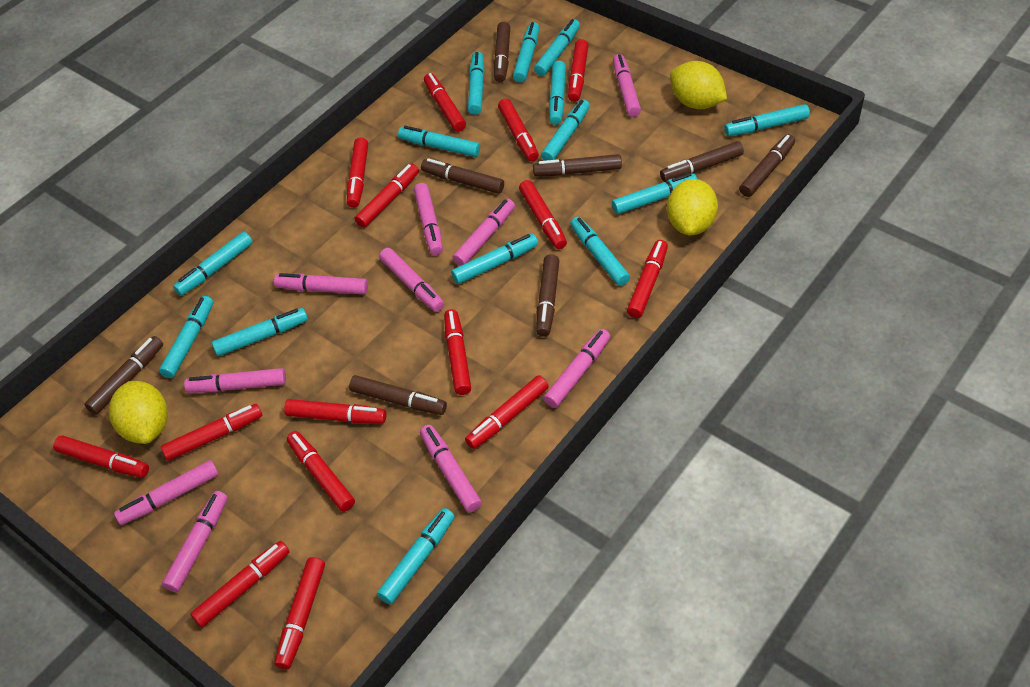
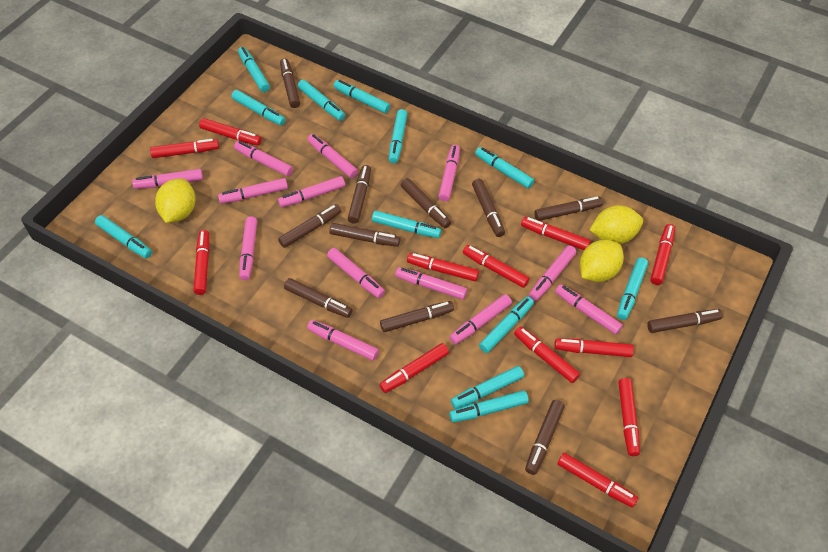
brown marker: 8 -> 11
pink marker: 10 -> 13
red marker: 15 -> 12
turquoise marker: 14 -> 12

